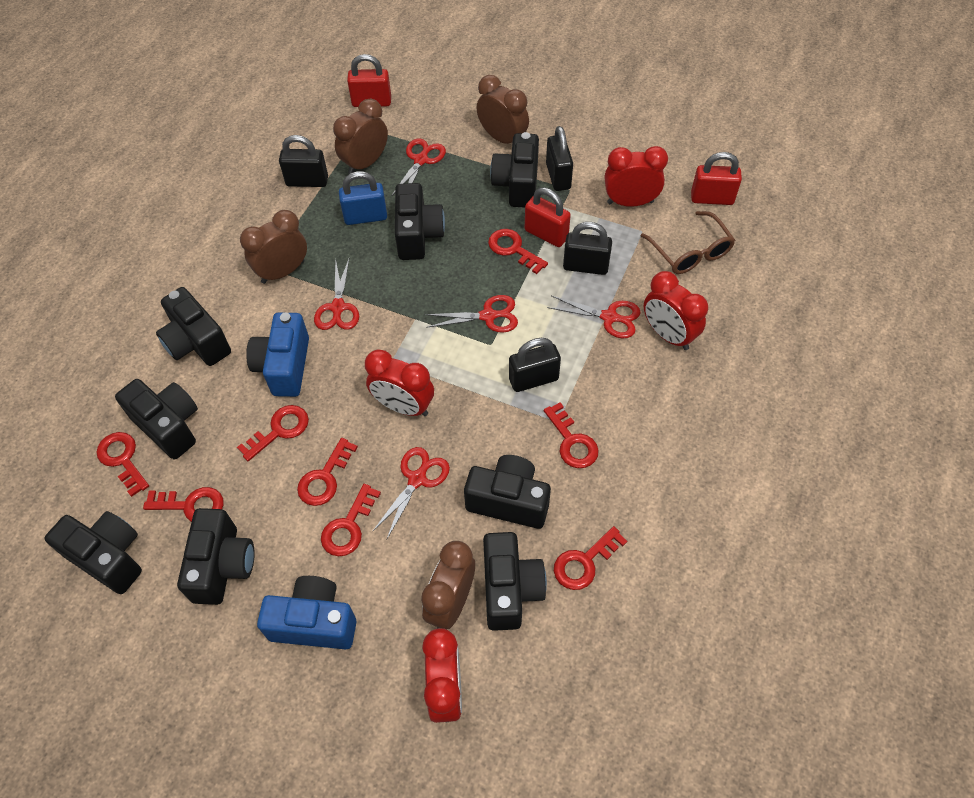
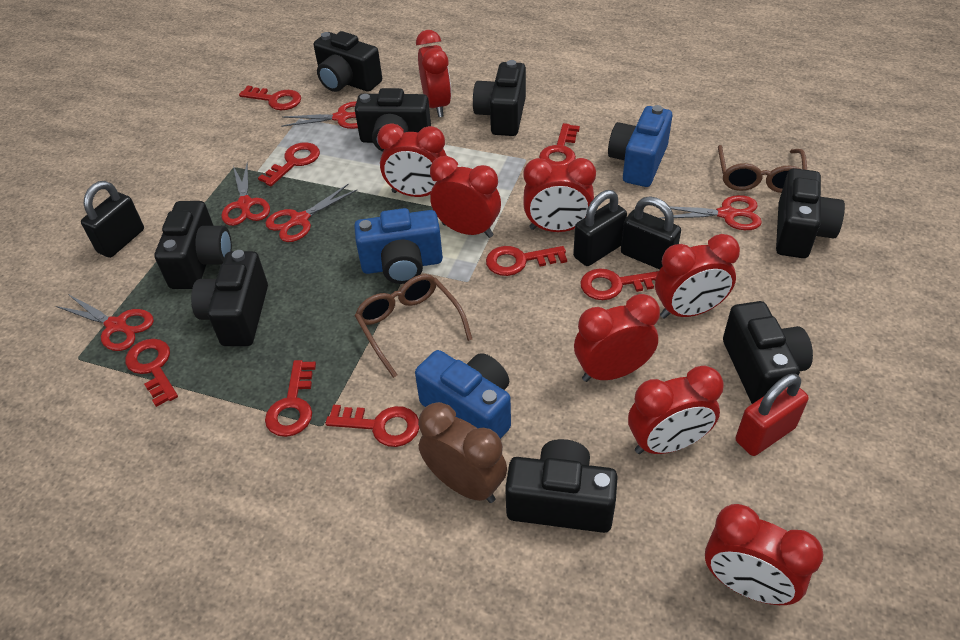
black padlock: 4 -> 3
blue camera: 2 -> 3
blue padlock: 1 -> 0
brown clock: 4 -> 1
brown glasses: 1 -> 2
red clock: 4 -> 8
red padlock: 3 -> 1

